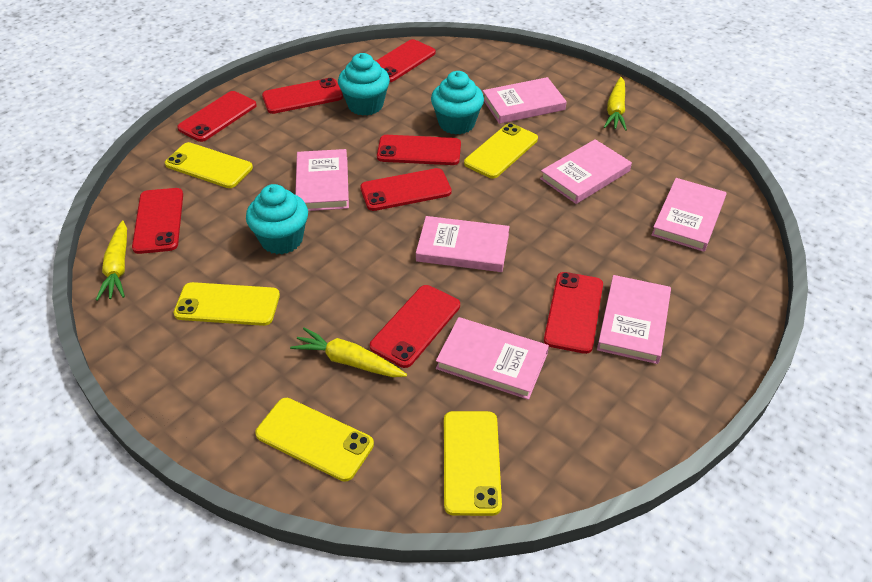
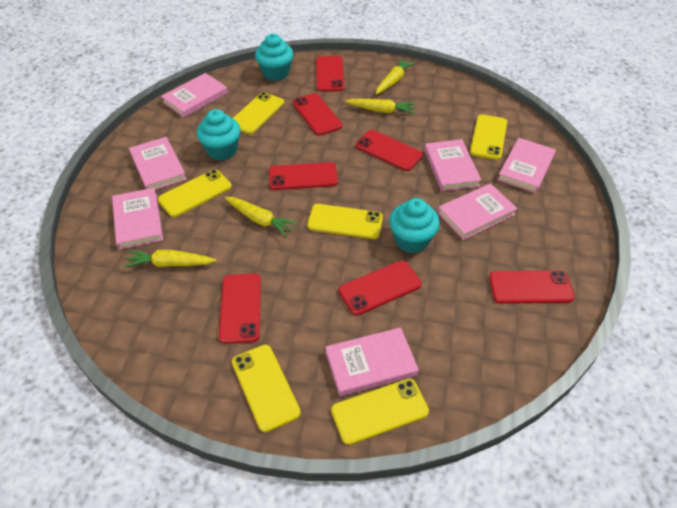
red phone: 8 -> 7
yellow carrot: 3 -> 4
yellow phone: 5 -> 6

